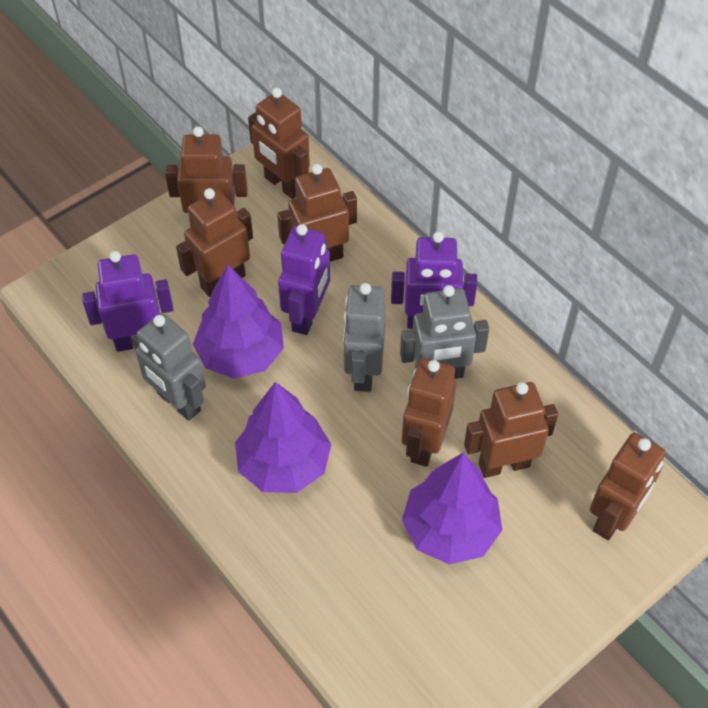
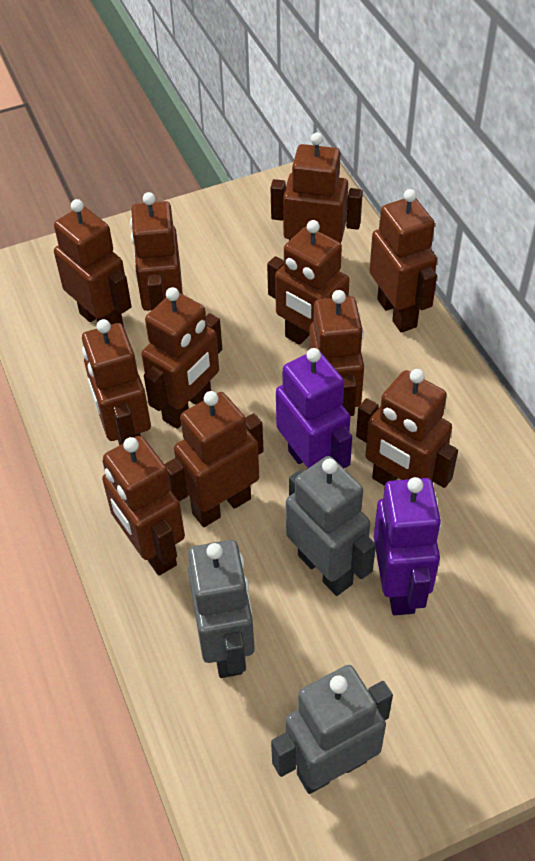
brown robot: 7 -> 11
purple robot: 3 -> 2
purple tree: 3 -> 0

